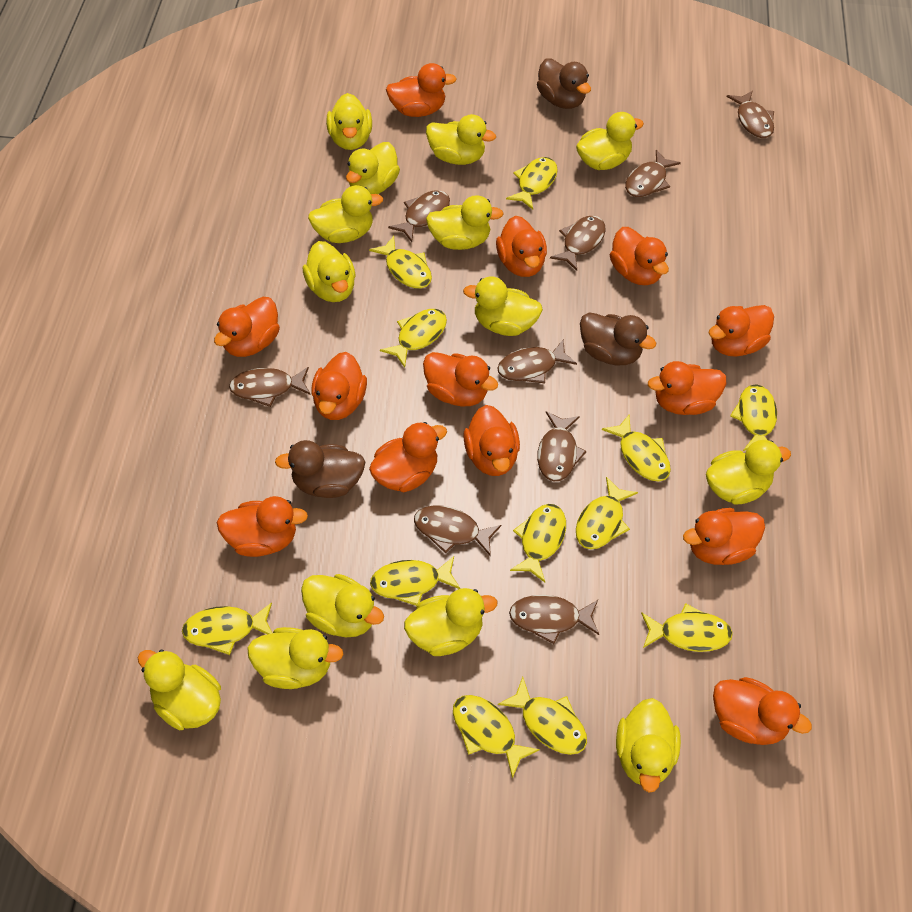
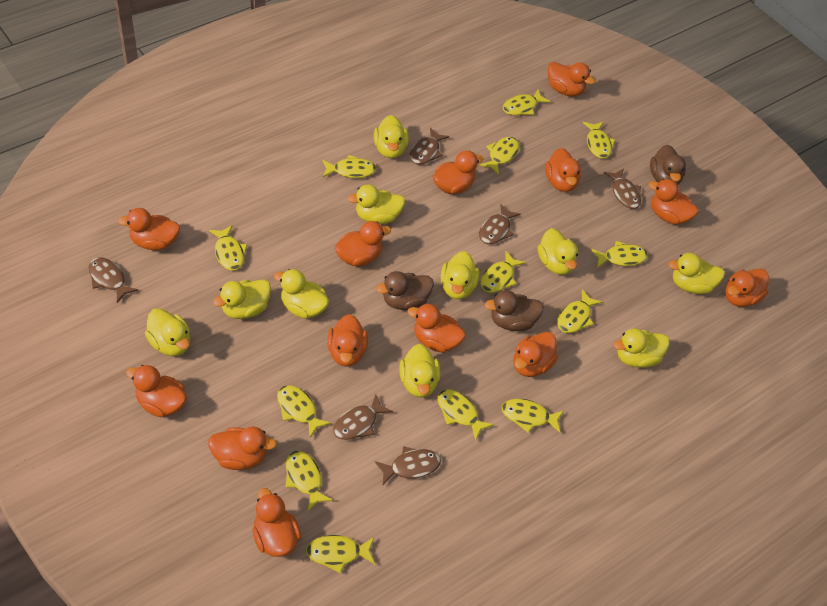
brown fish: 9 -> 6
yellow duck: 14 -> 10
yellow fish: 12 -> 13

